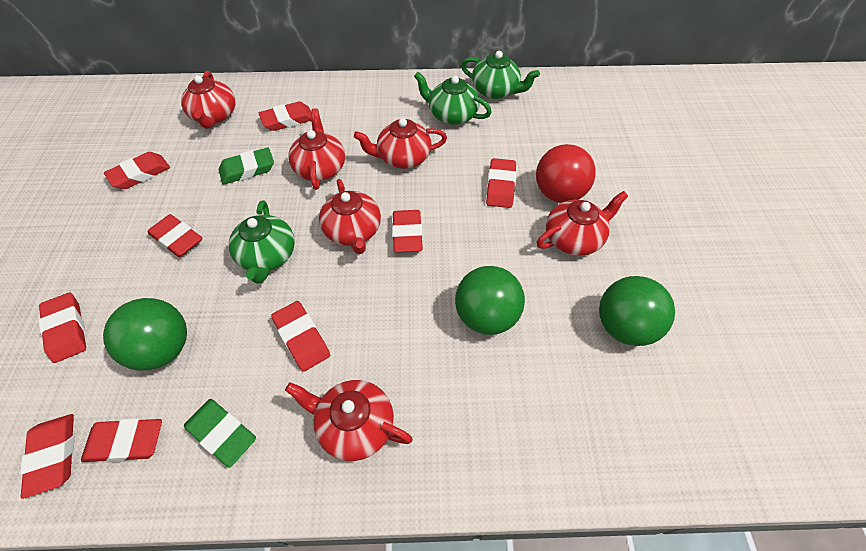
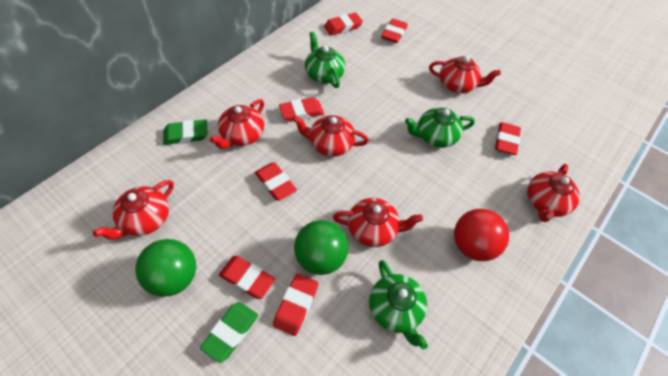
green ball: 3 -> 2
red eraser: 9 -> 7

